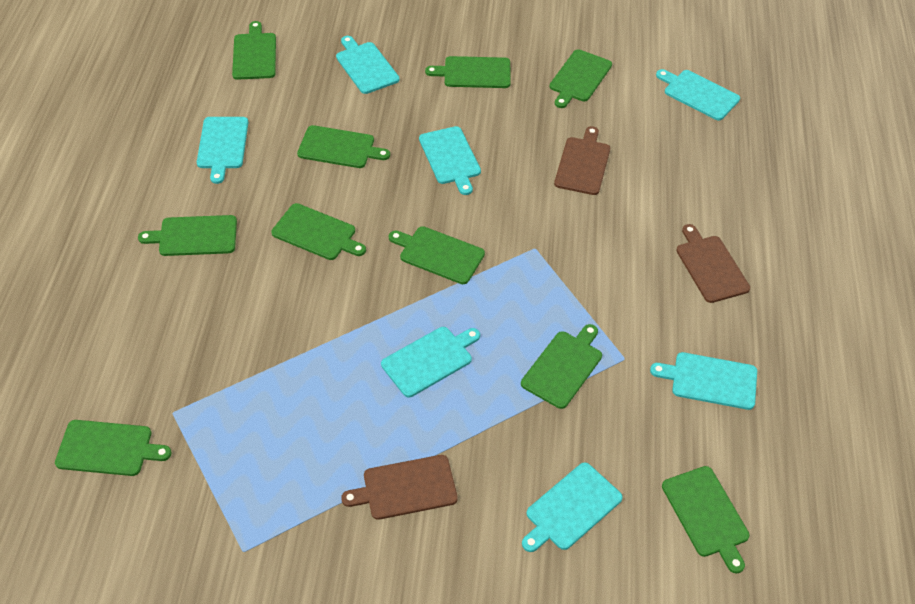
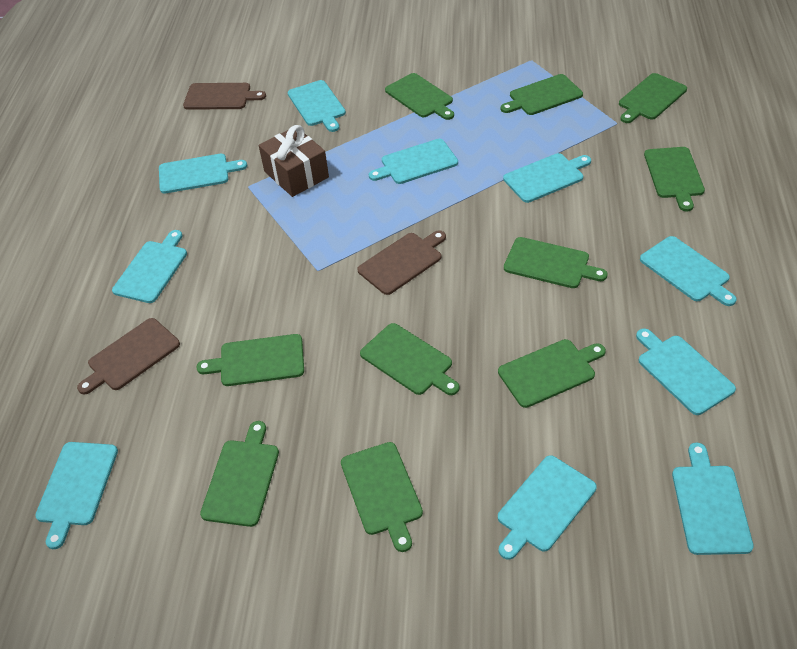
brown gift: 0 -> 1
turquoise cutting board: 7 -> 10

